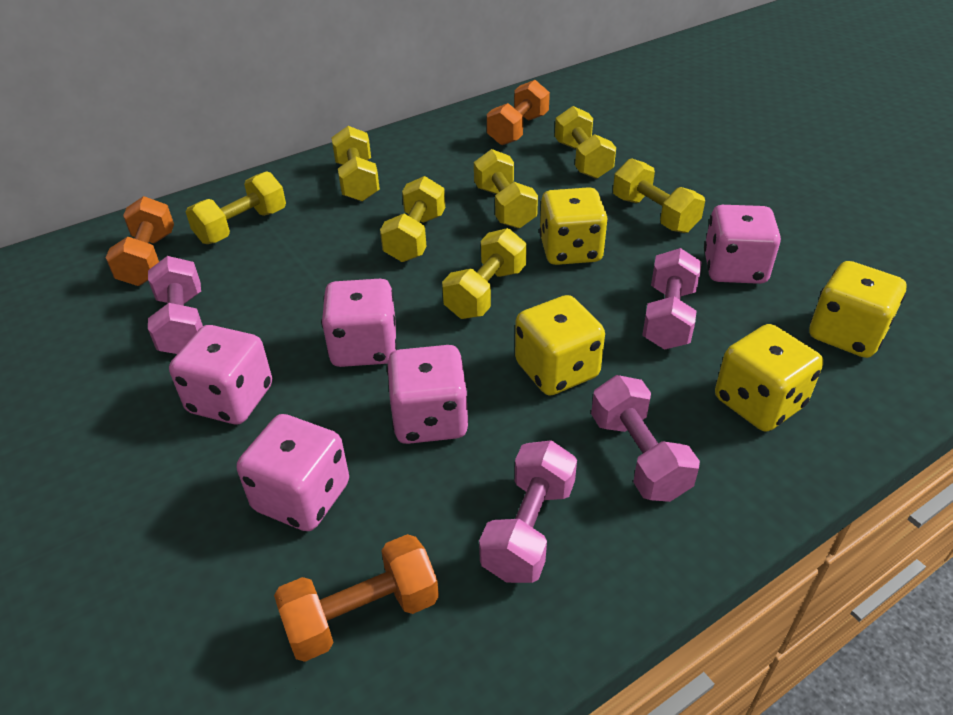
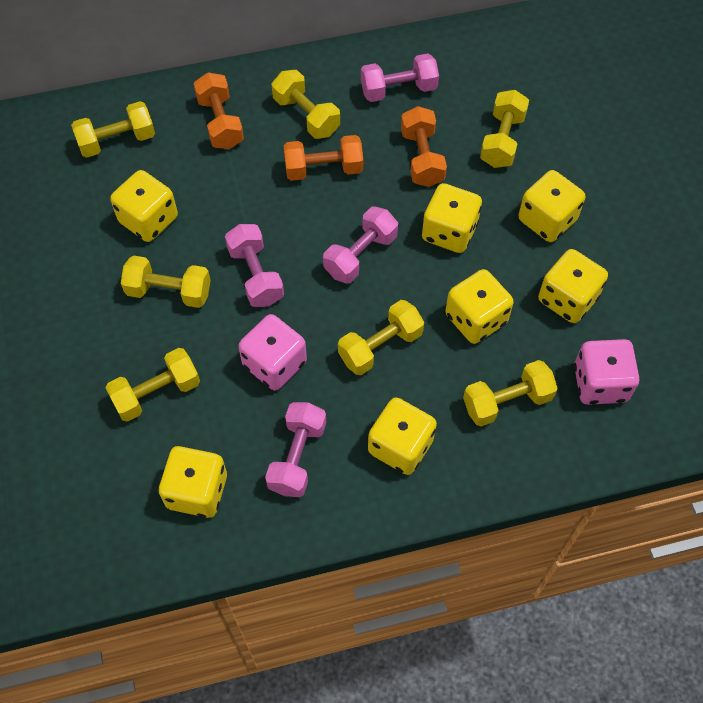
pink dice: 5 -> 2
yellow dice: 4 -> 7

